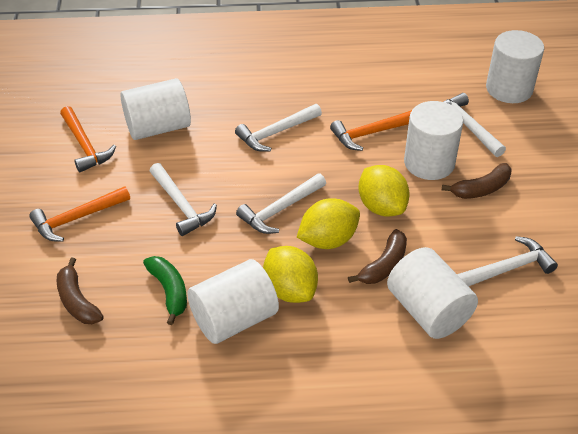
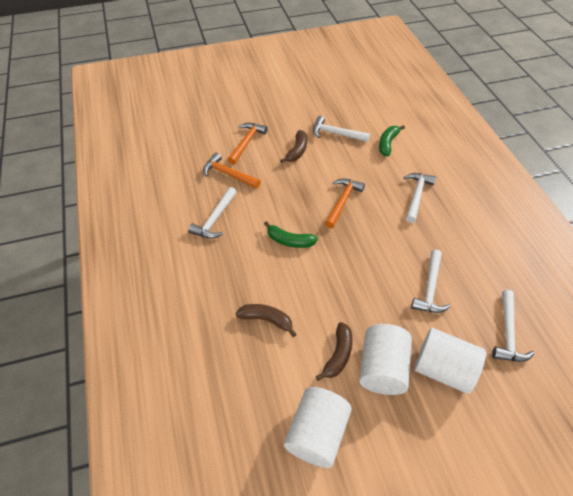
green banana: 1 -> 2
white cylinder: 5 -> 3
yellow lemon: 3 -> 0

